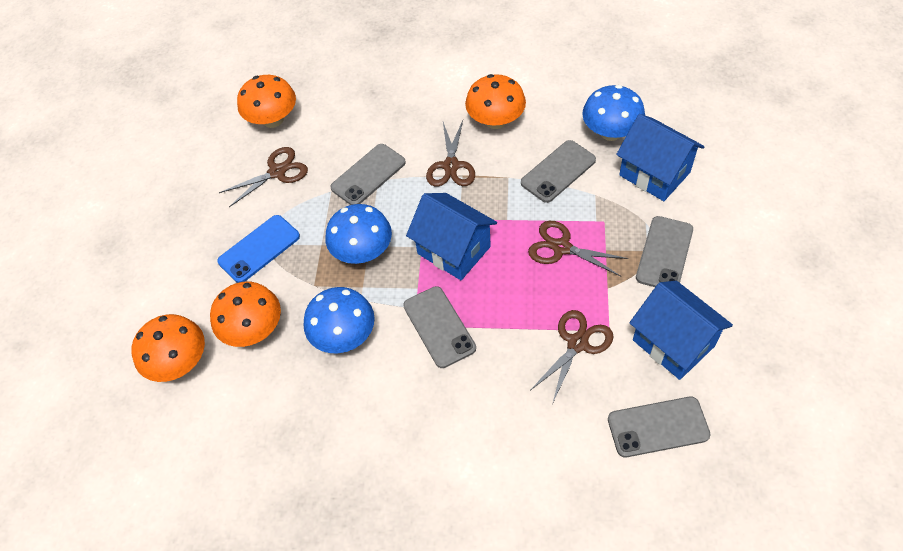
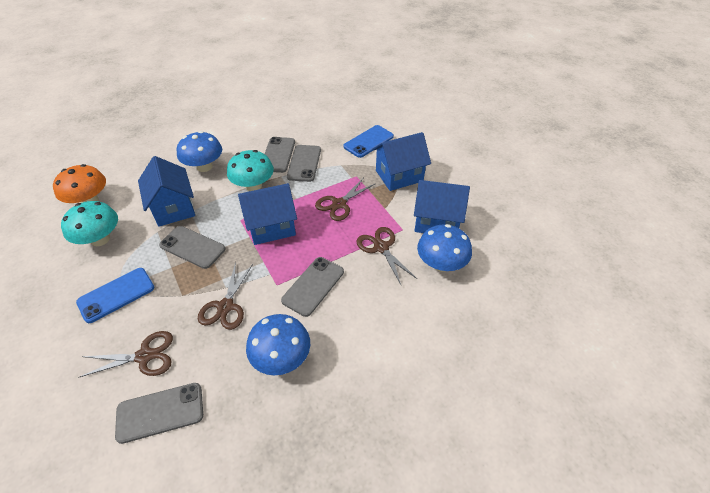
blue house: 3 -> 4
blue phone: 1 -> 2
orange mushroom: 4 -> 1
turquoise mushroom: 0 -> 2

